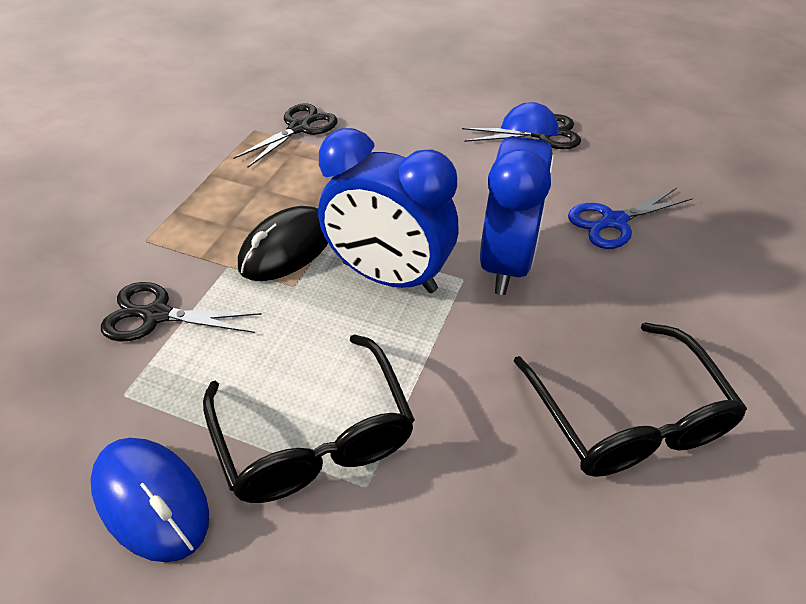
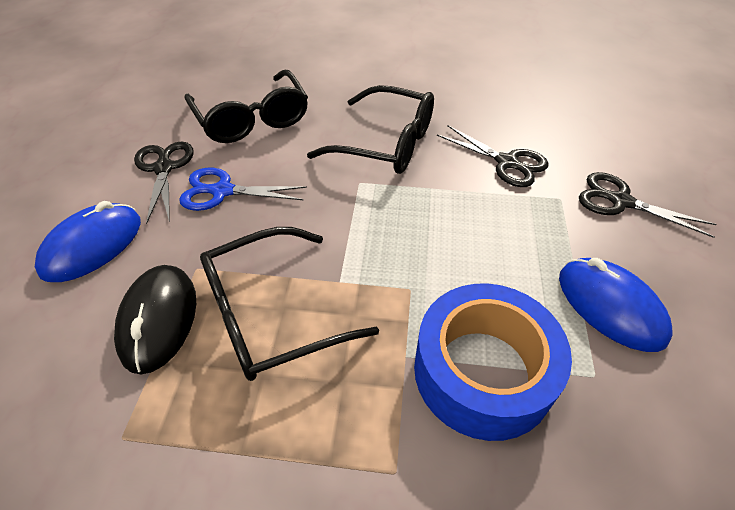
black glasses: 2 -> 3
blue clock: 2 -> 0
blue mouse: 1 -> 2
blue tape: 0 -> 1

